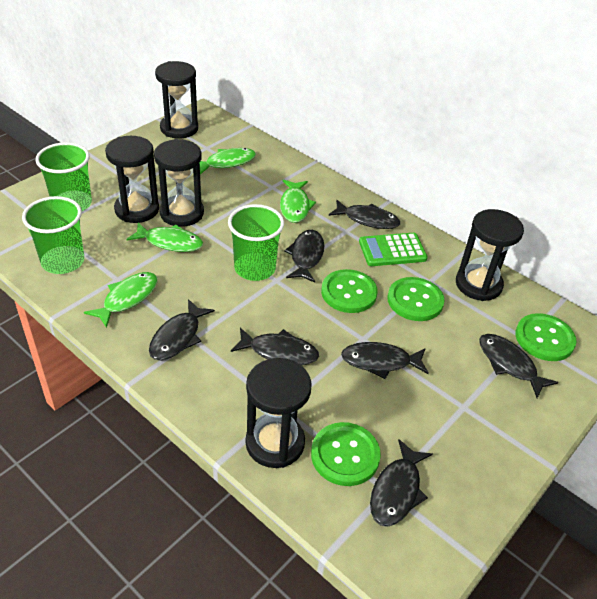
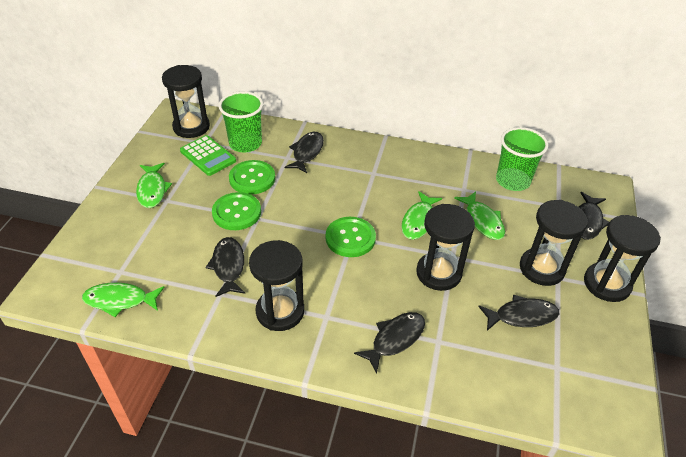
black fish: 7 -> 5
green button: 4 -> 3
green cup: 3 -> 2

